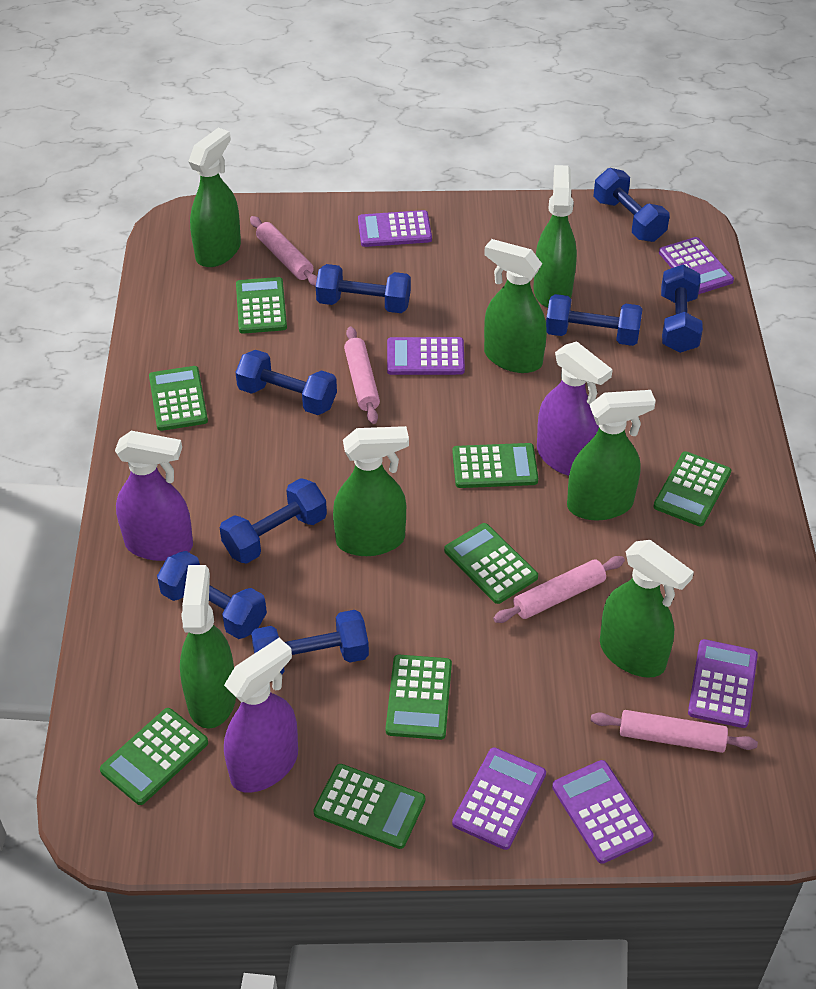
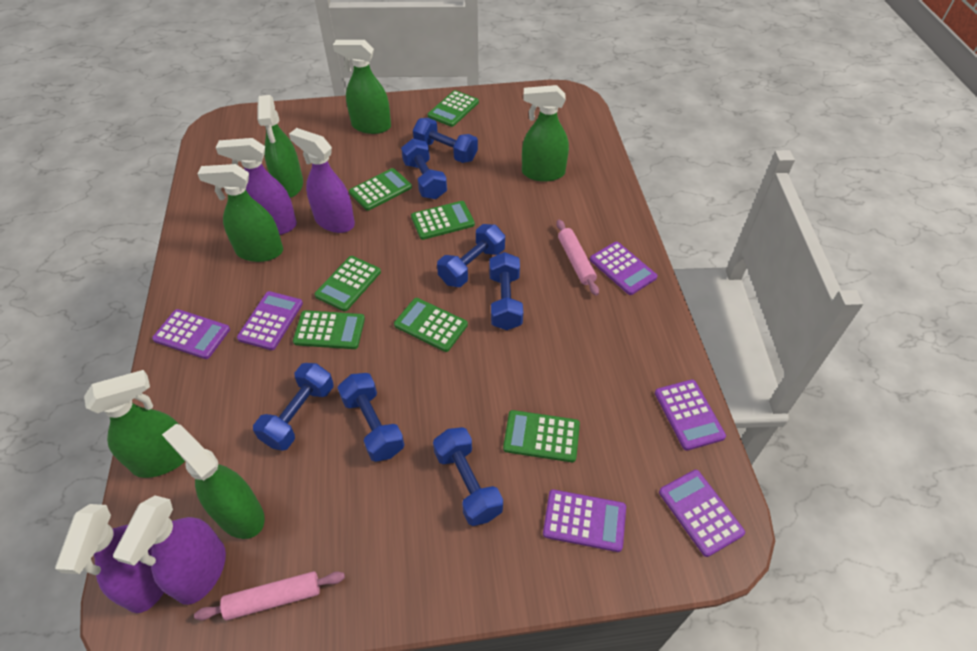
blue dumbbell: 8 -> 7
green calculator: 8 -> 7
green spray bottle: 7 -> 6
pink rolling pin: 4 -> 2
purple spray bottle: 3 -> 4

